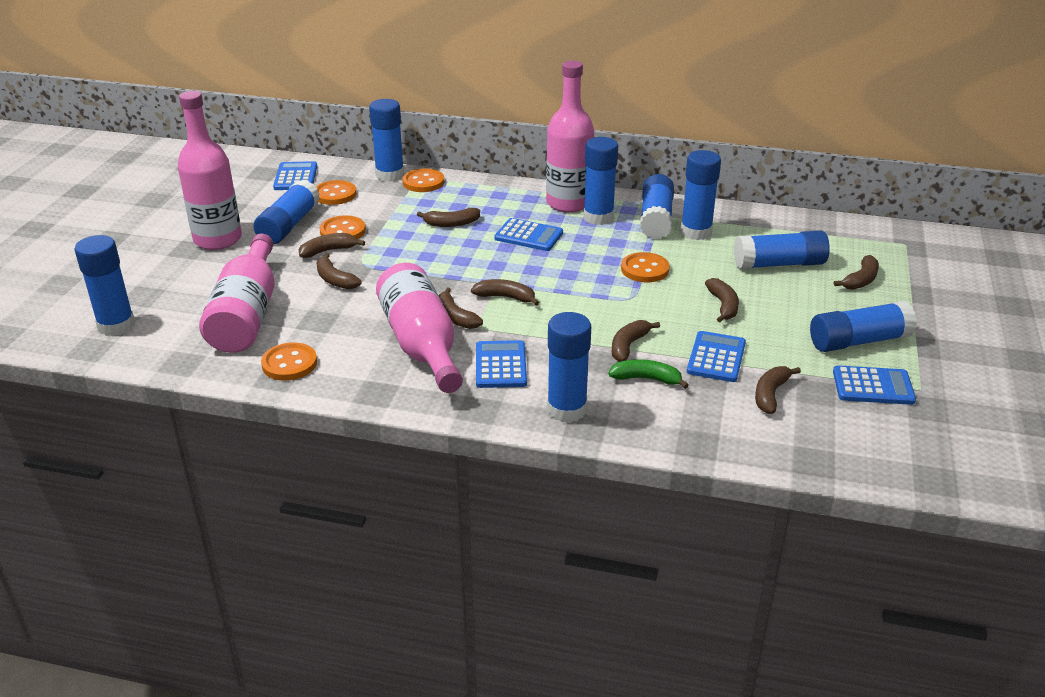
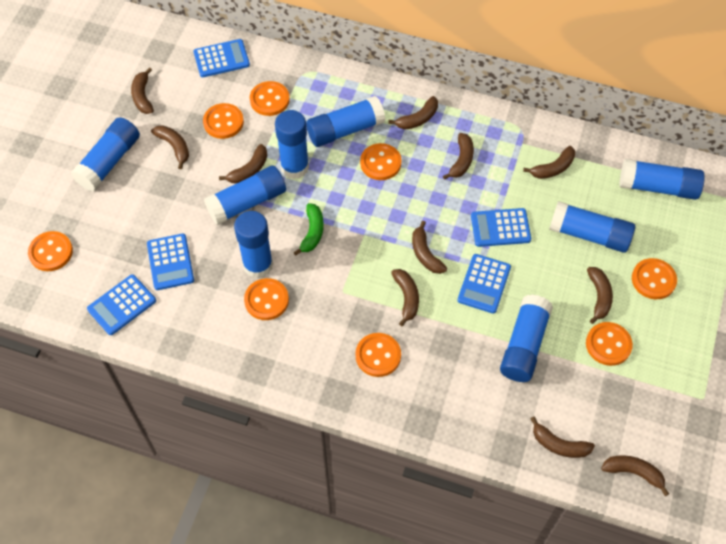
blue glue stick: 9 -> 8
brown banana: 9 -> 11
orange button: 5 -> 8
pink bottle: 4 -> 0

